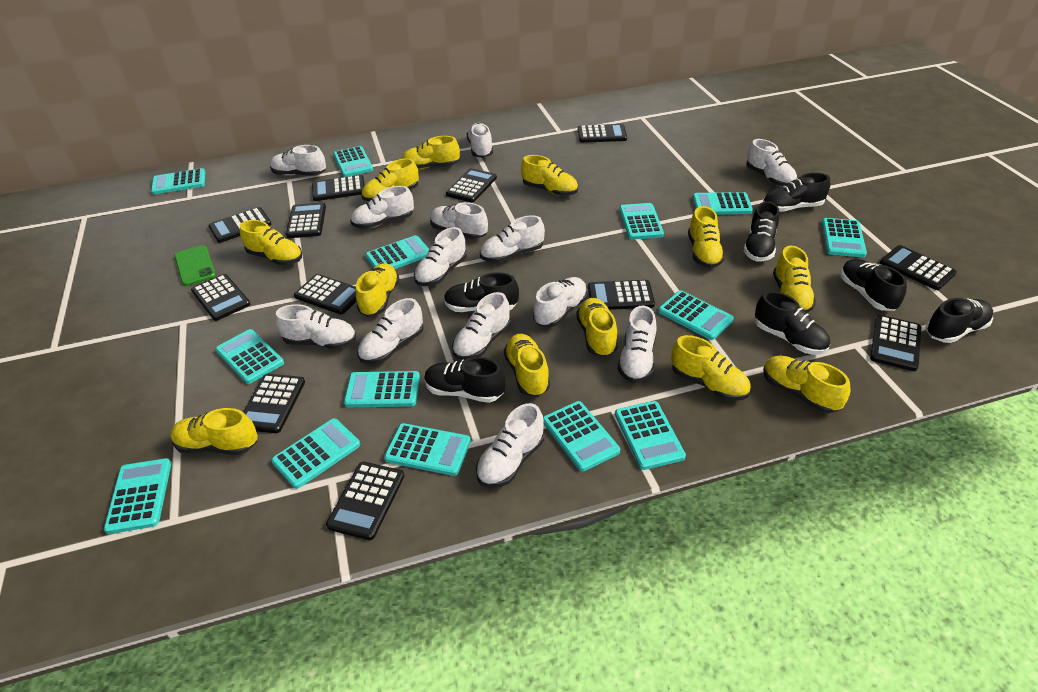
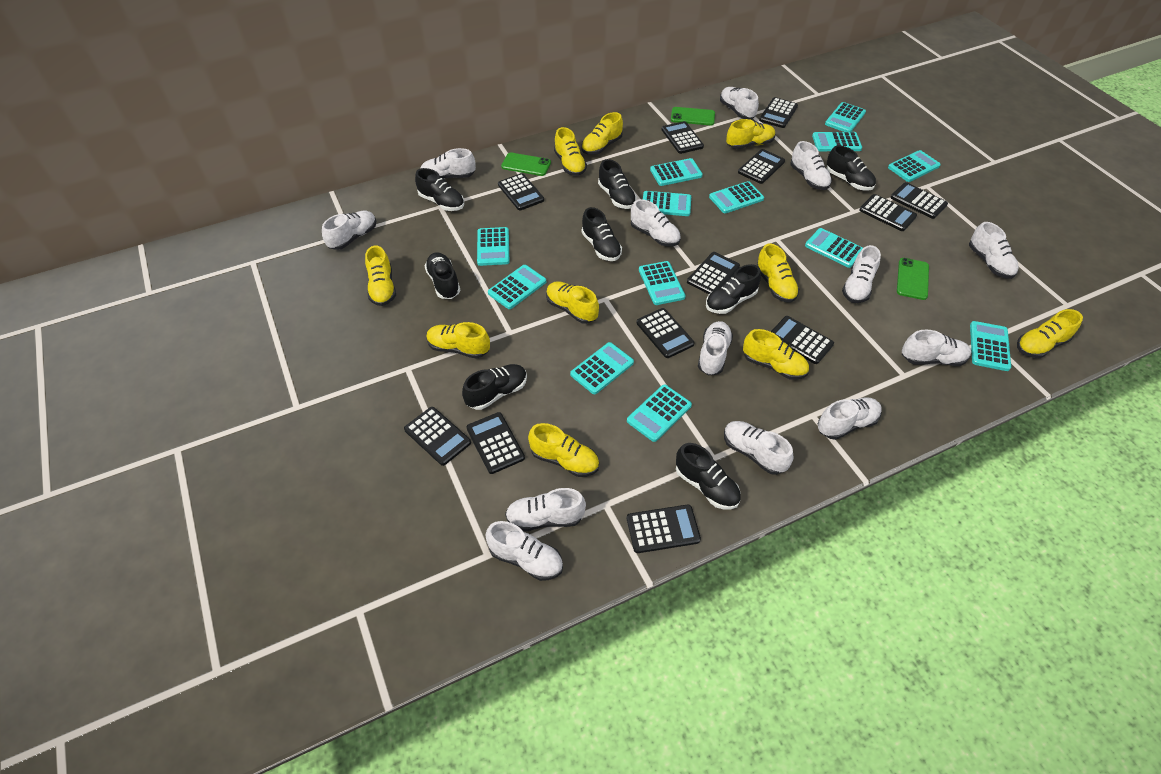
black shoe: 7 -> 8
green phone: 1 -> 3
turquoise calculator: 14 -> 13
yellow shoe: 12 -> 10

